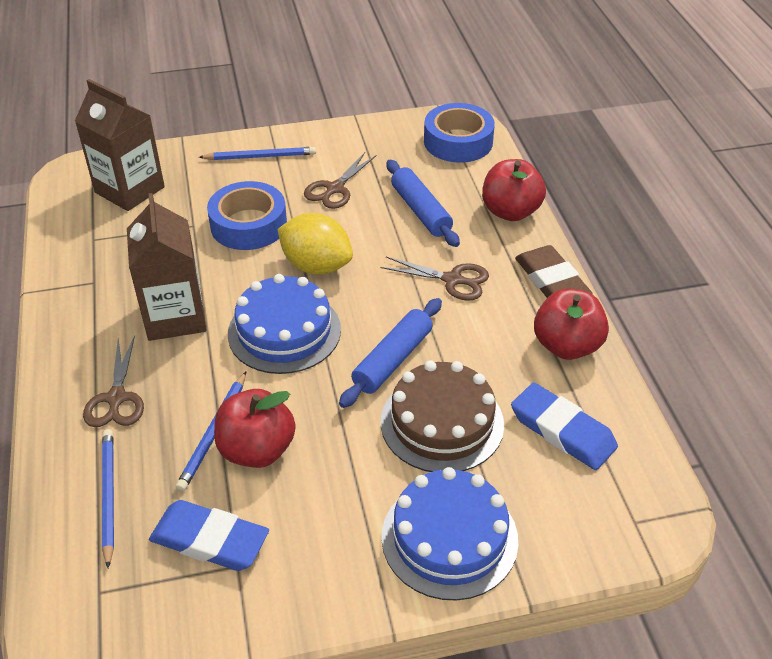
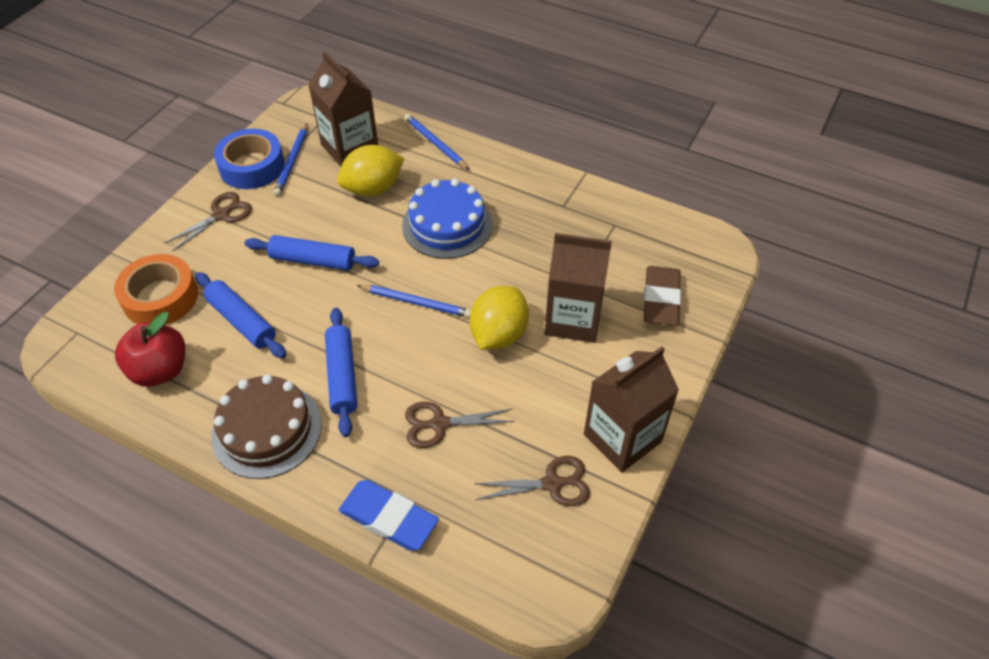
blue cake: 2 -> 1
blue eraser: 2 -> 1
blue rolling pin: 2 -> 3
blue tape: 2 -> 1
brown carton: 2 -> 3
orange tape: 0 -> 1
red apple: 3 -> 1
yellow lemon: 1 -> 2

